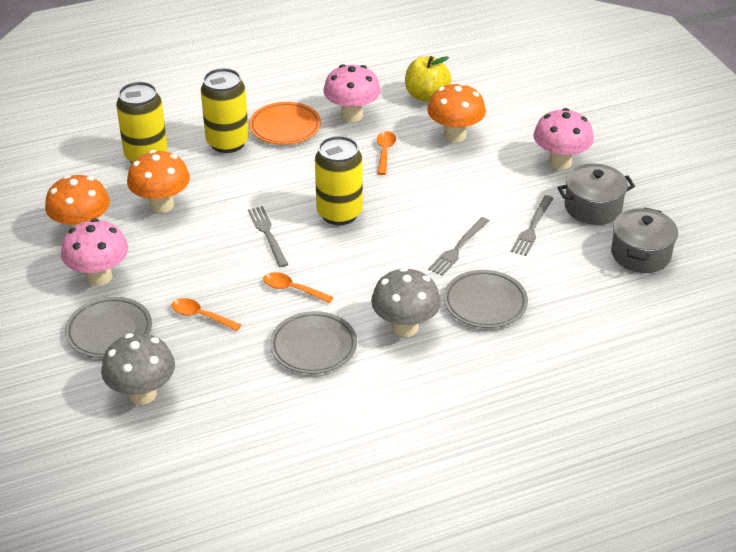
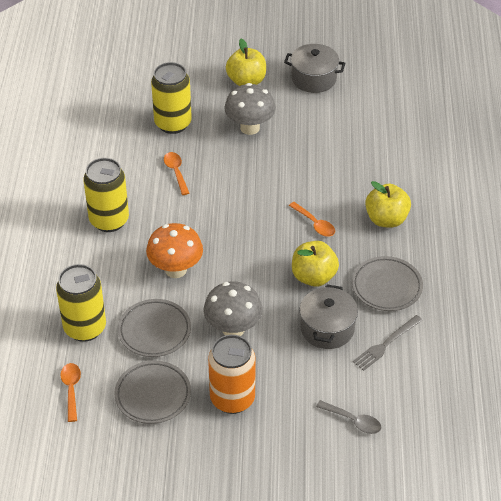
grey fork: 3 -> 1
grey spoon: 0 -> 1
orange can: 0 -> 1
orange mushroom: 3 -> 1
orange plate: 1 -> 0
pink mushroom: 3 -> 0
yellow apple: 1 -> 3

